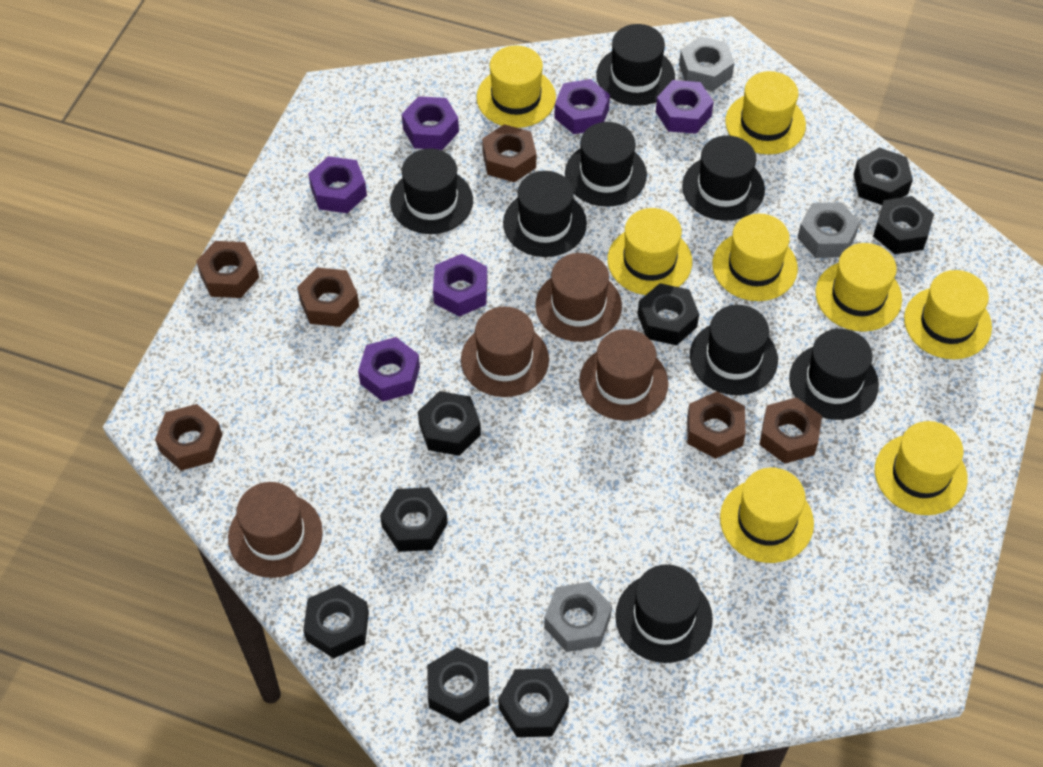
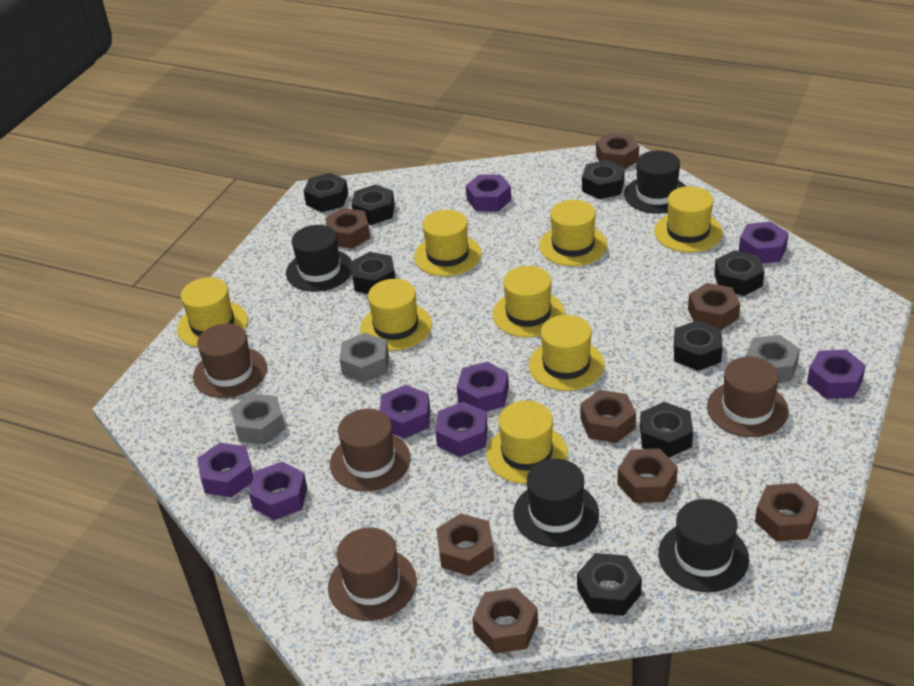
black hat: 8 -> 4
brown nut: 6 -> 8
purple nut: 6 -> 8

